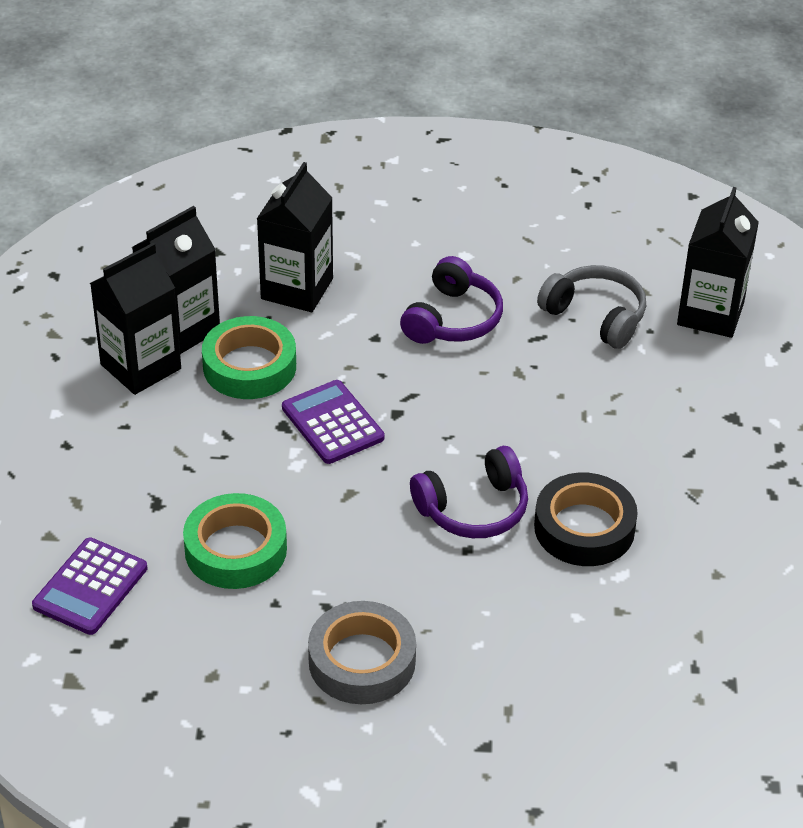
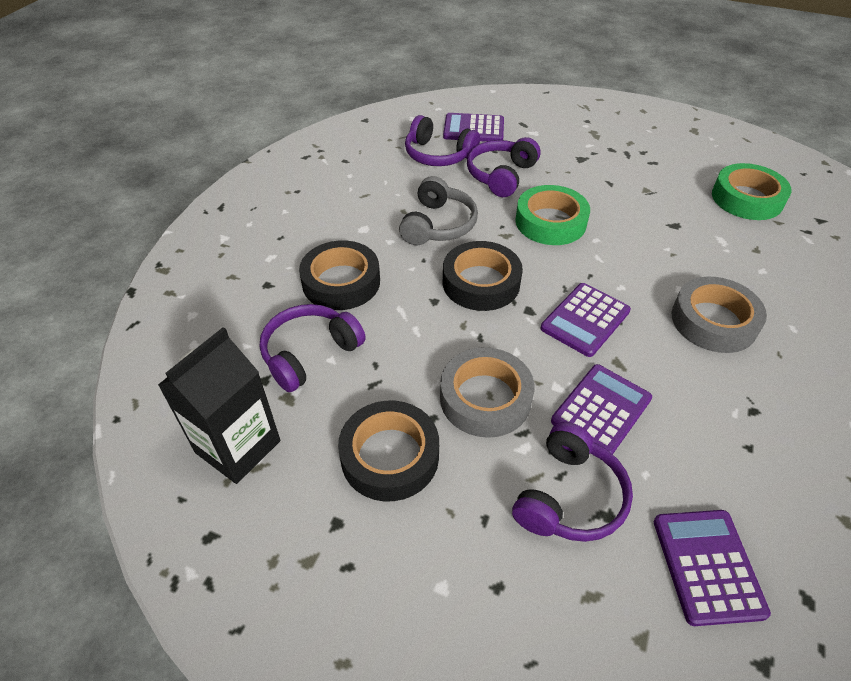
black carton: 4 -> 1
black tape: 1 -> 3
grey tape: 1 -> 2
purple calculator: 2 -> 4
purple headphones: 2 -> 4

